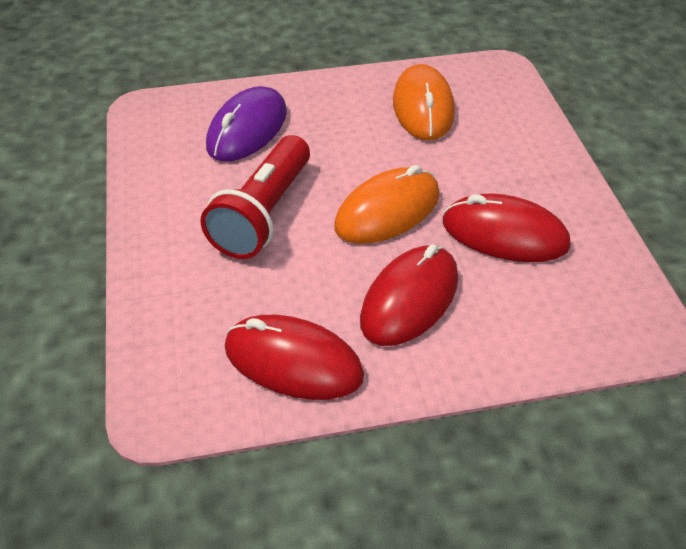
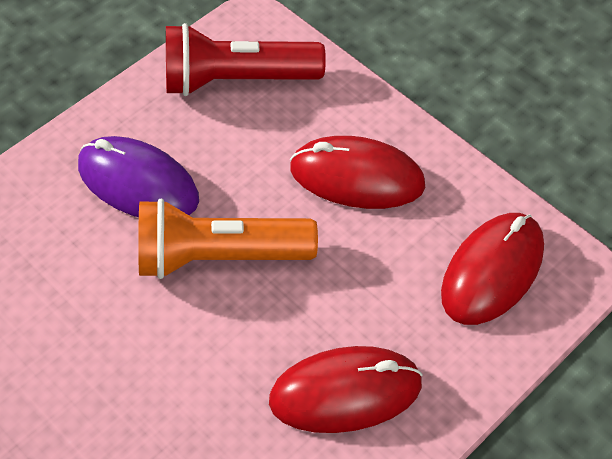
orange flashlight: 0 -> 1
orange mouse: 2 -> 0

